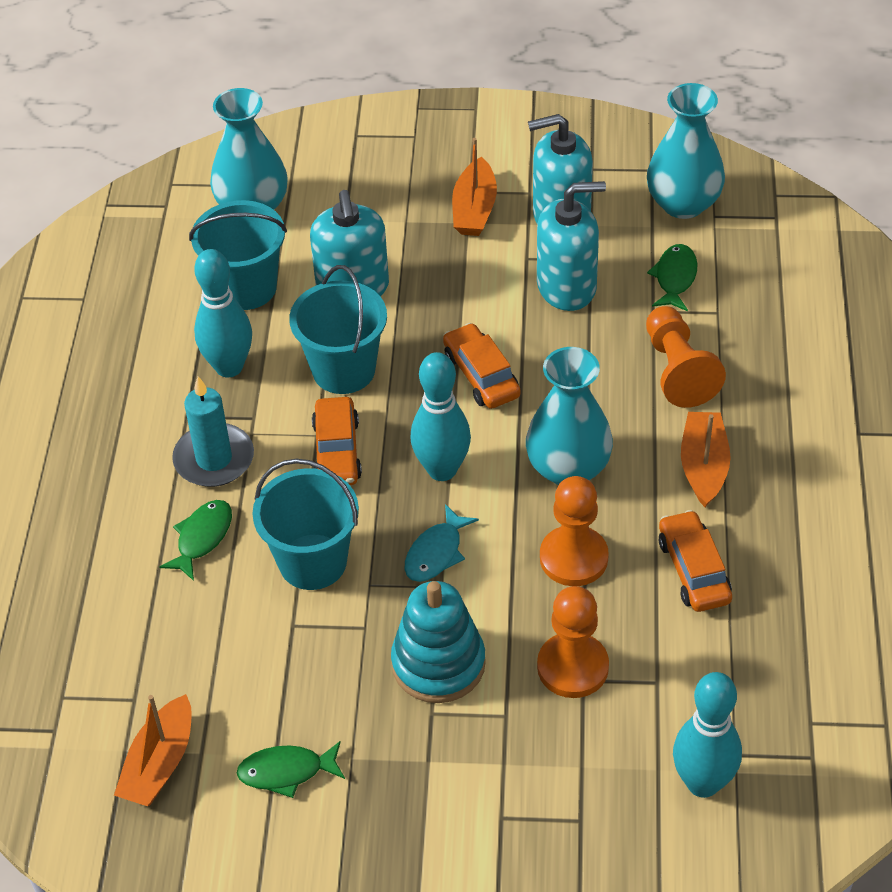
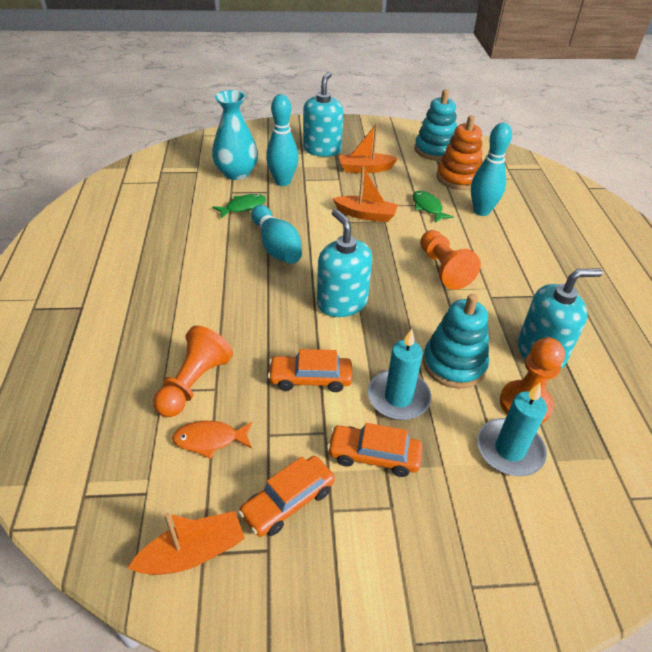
green fish: 3 -> 2
orange fish: 0 -> 1
orange stacking toy: 0 -> 1
turquoise bucket: 3 -> 0
turquoise candle: 1 -> 2
turquoise fish: 1 -> 0
turquoise stacking toy: 1 -> 2
turquoise vase: 3 -> 1

